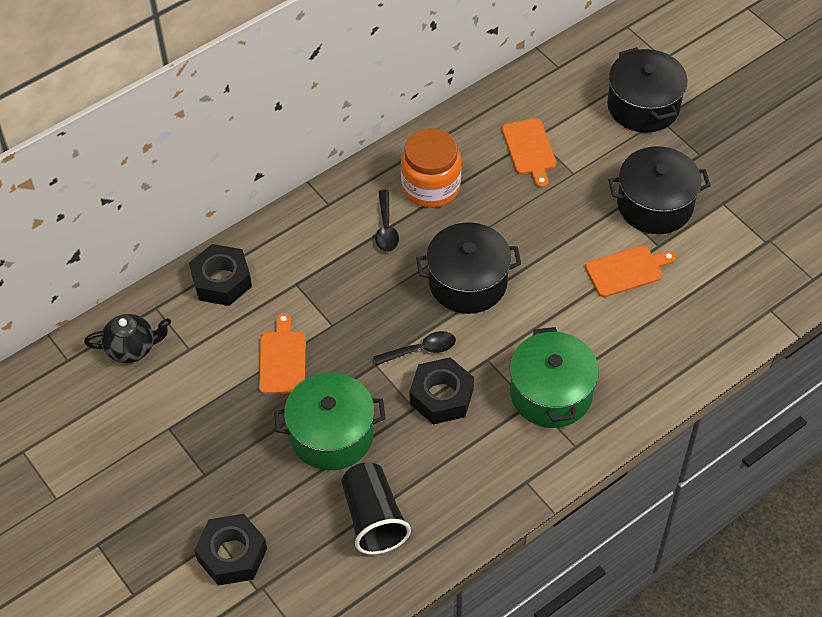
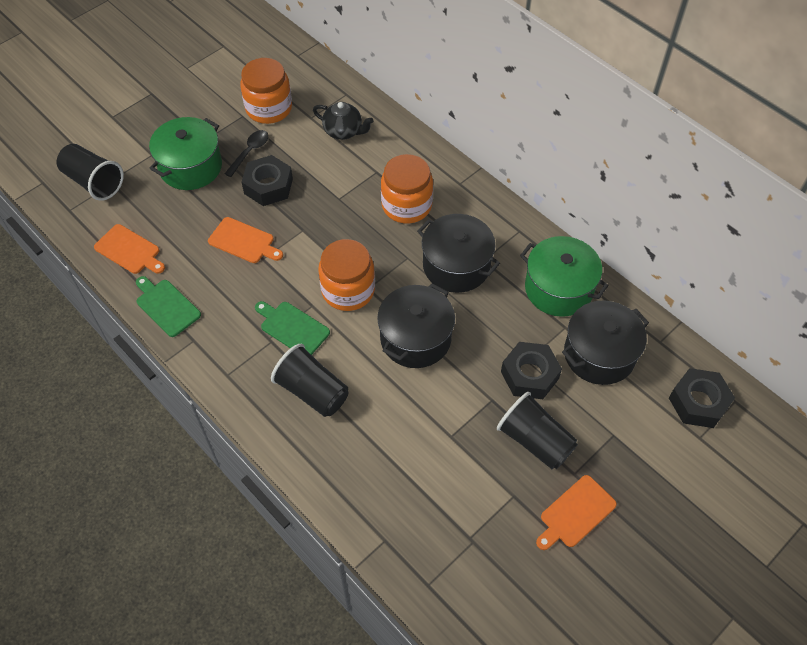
black cup: 1 -> 3
black spoon: 2 -> 1
green cutting board: 0 -> 2
orange jar: 1 -> 3

